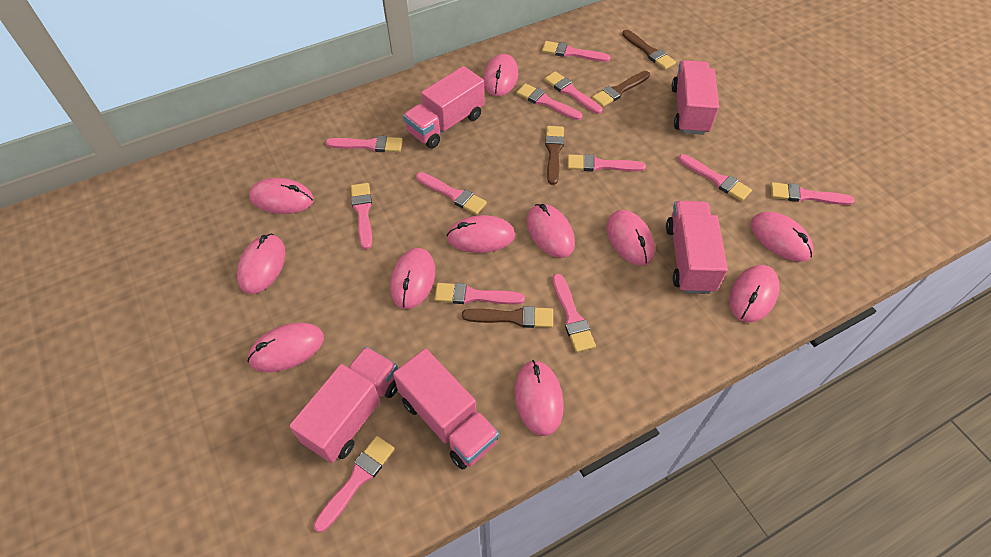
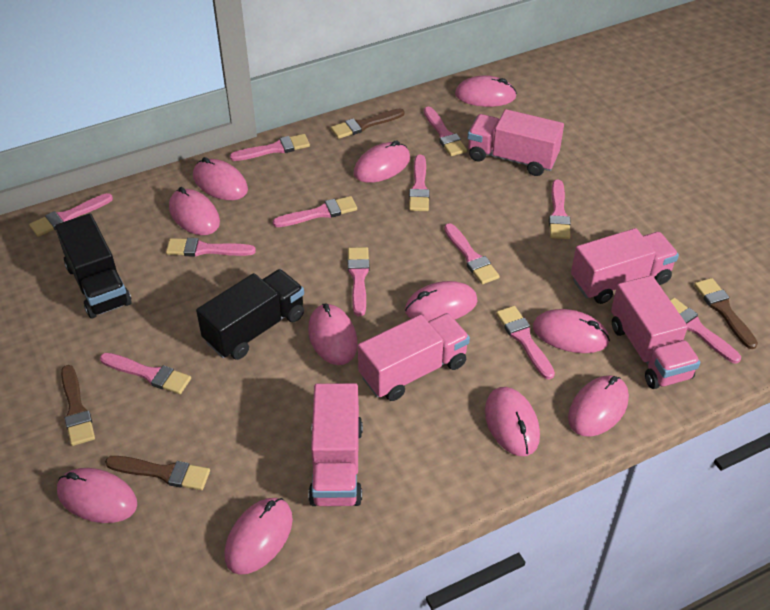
black truck: 0 -> 2

